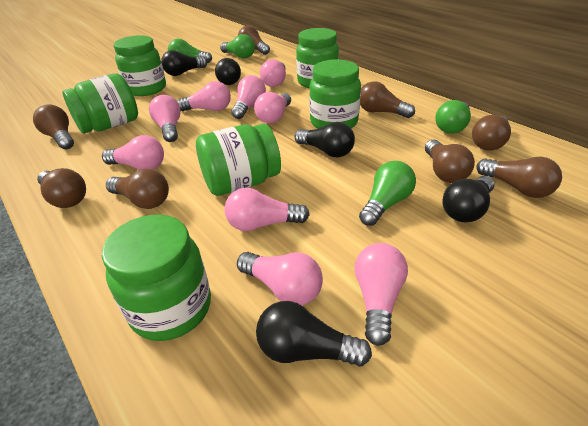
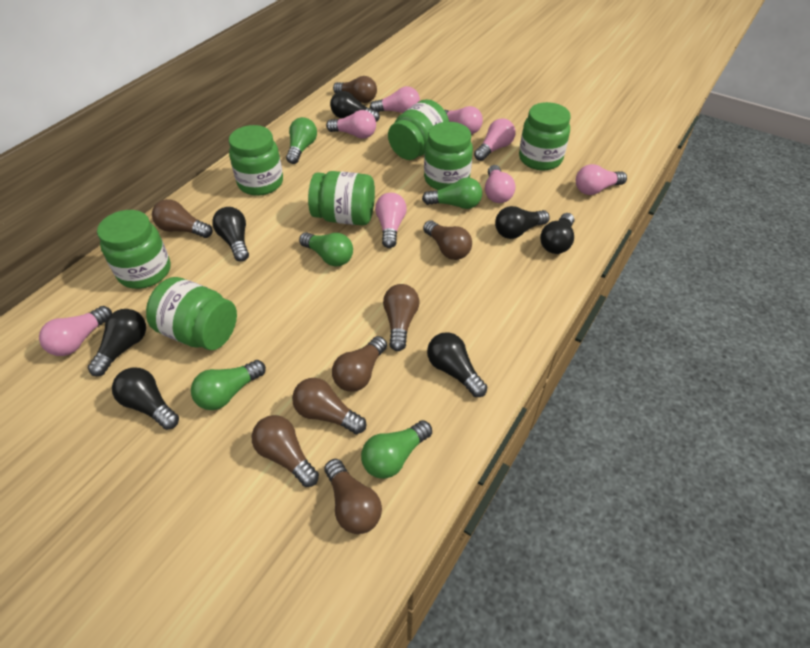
black light bulb: 5 -> 7
green jar: 6 -> 7
green light bulb: 4 -> 5
pink light bulb: 9 -> 8

